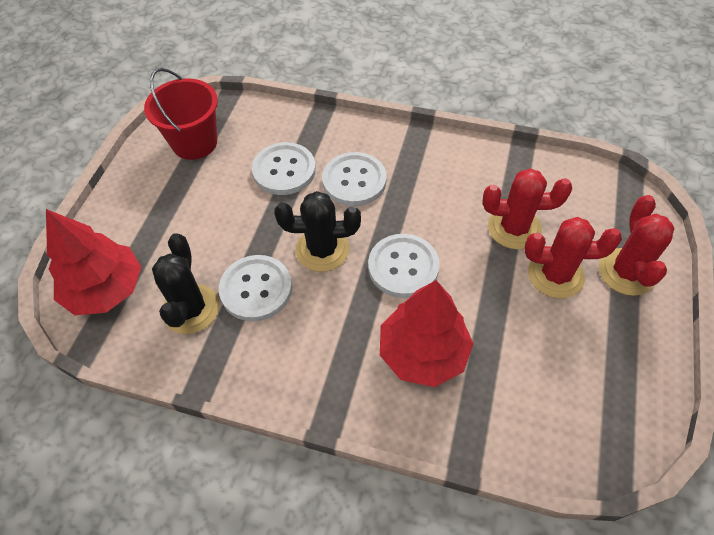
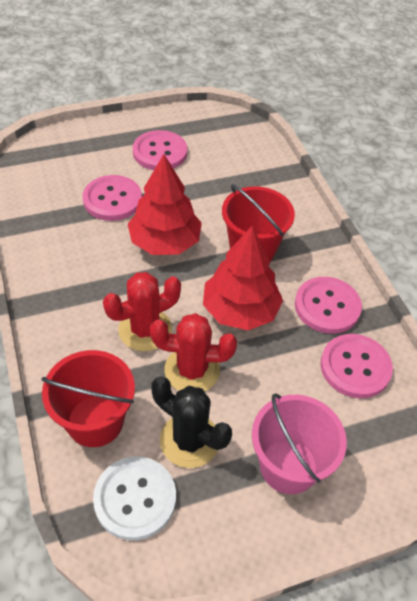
black cactus: 2 -> 1
pink bucket: 0 -> 1
pink button: 0 -> 4
red bucket: 1 -> 2
red cactus: 3 -> 2
white button: 4 -> 1

